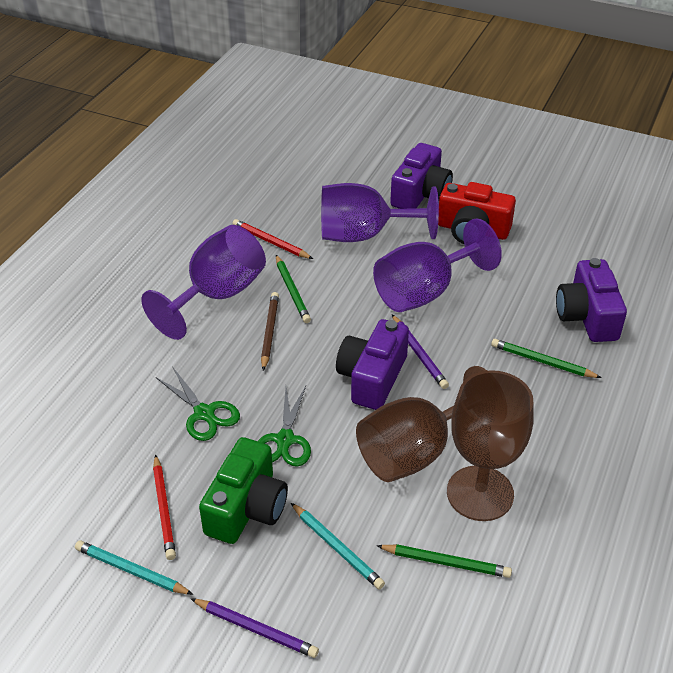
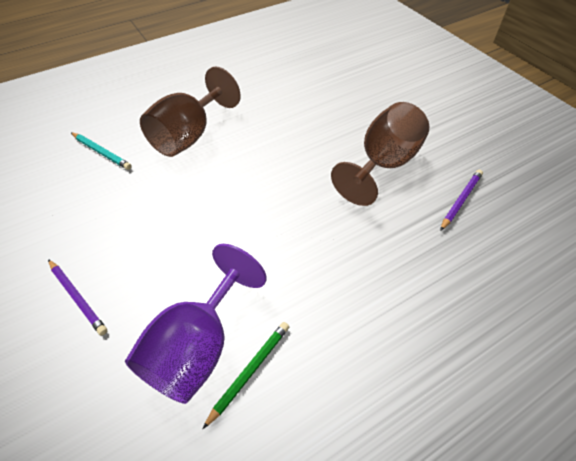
brown pencil: 1 -> 0
green camera: 1 -> 0
green pencil: 3 -> 1
green scissors: 2 -> 0
purple camera: 3 -> 0
purple goblet: 3 -> 1
red camera: 1 -> 0
red pencil: 2 -> 0
turquoise pencil: 2 -> 1

